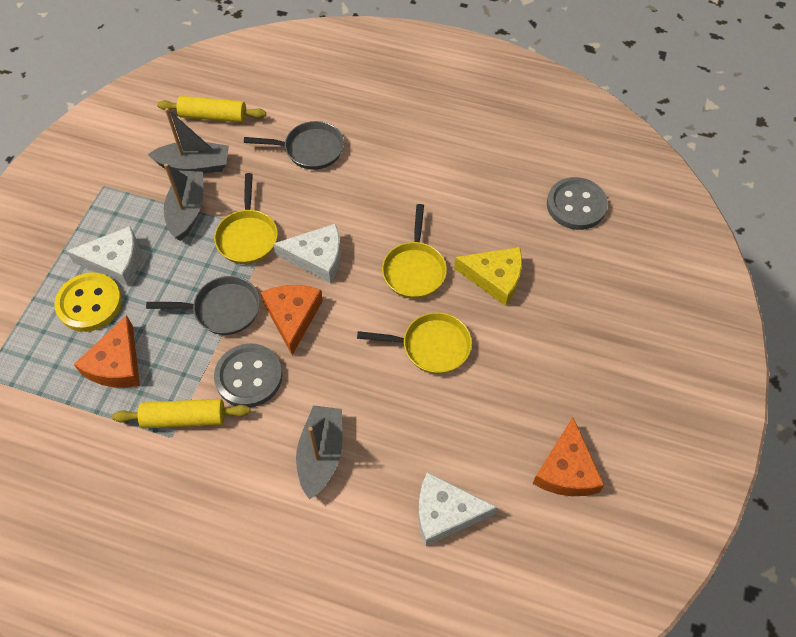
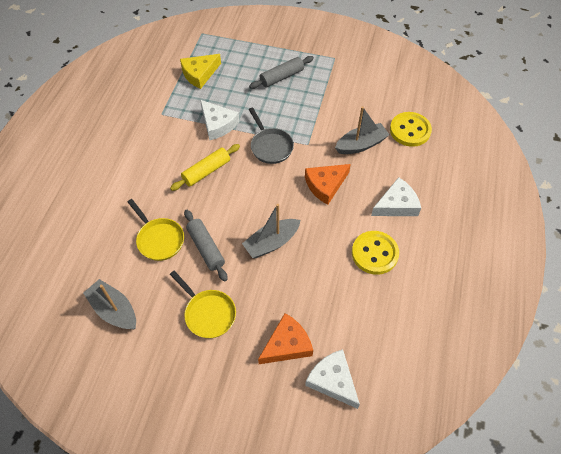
grey button: 2 -> 0
grey pan: 2 -> 1
grey rolling pin: 0 -> 2
orange cheese: 3 -> 2
yellow button: 1 -> 2
yellow pan: 3 -> 2
yellow rolling pin: 2 -> 1

